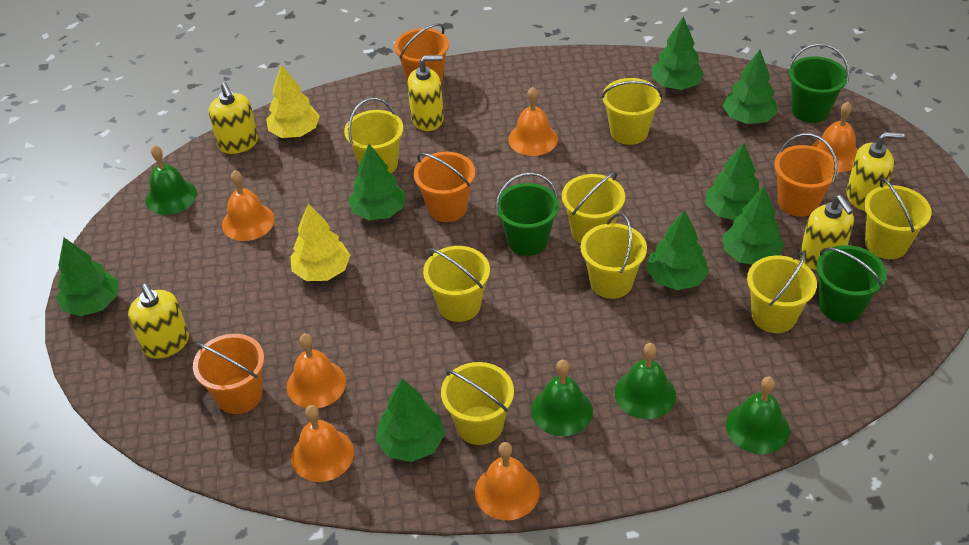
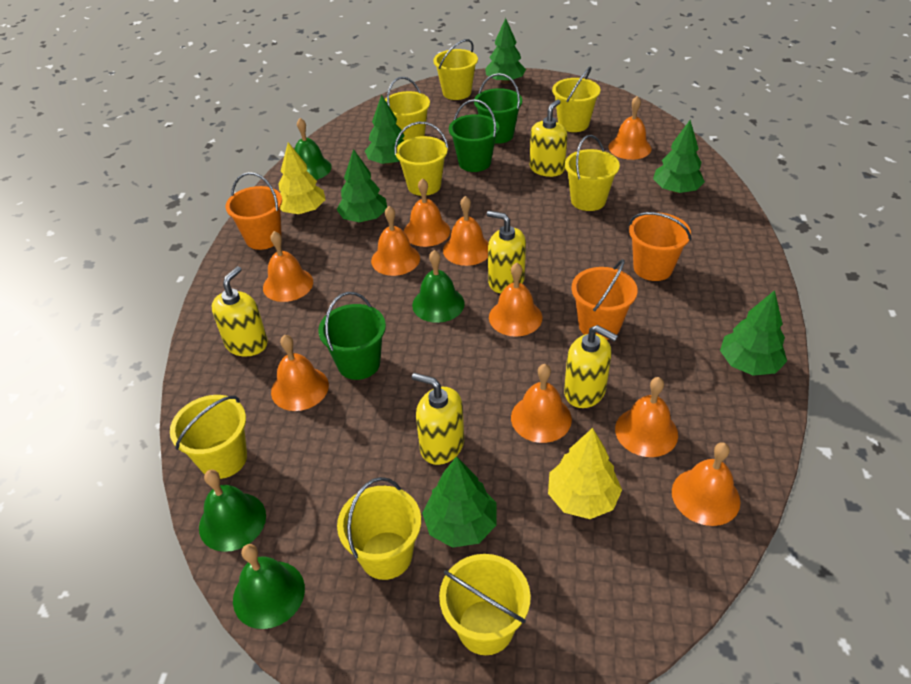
green tree: 8 -> 6
orange bell: 6 -> 10
orange bucket: 4 -> 3

